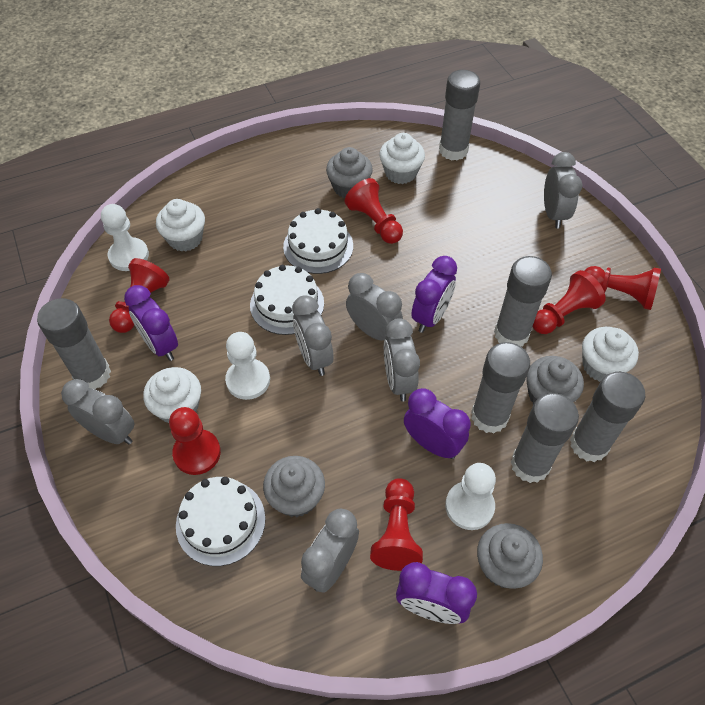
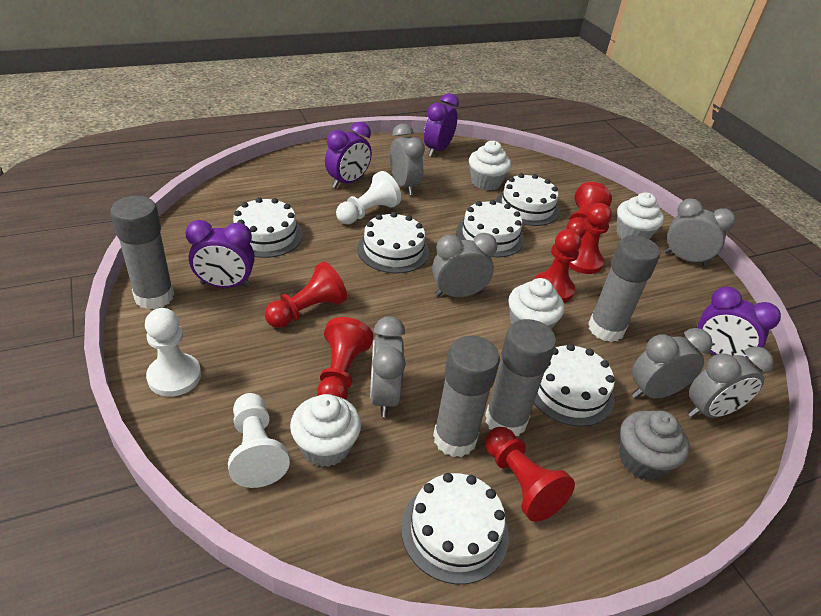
grey cupcake: 4 -> 1
grey glue stick: 6 -> 4
white cake: 3 -> 6

